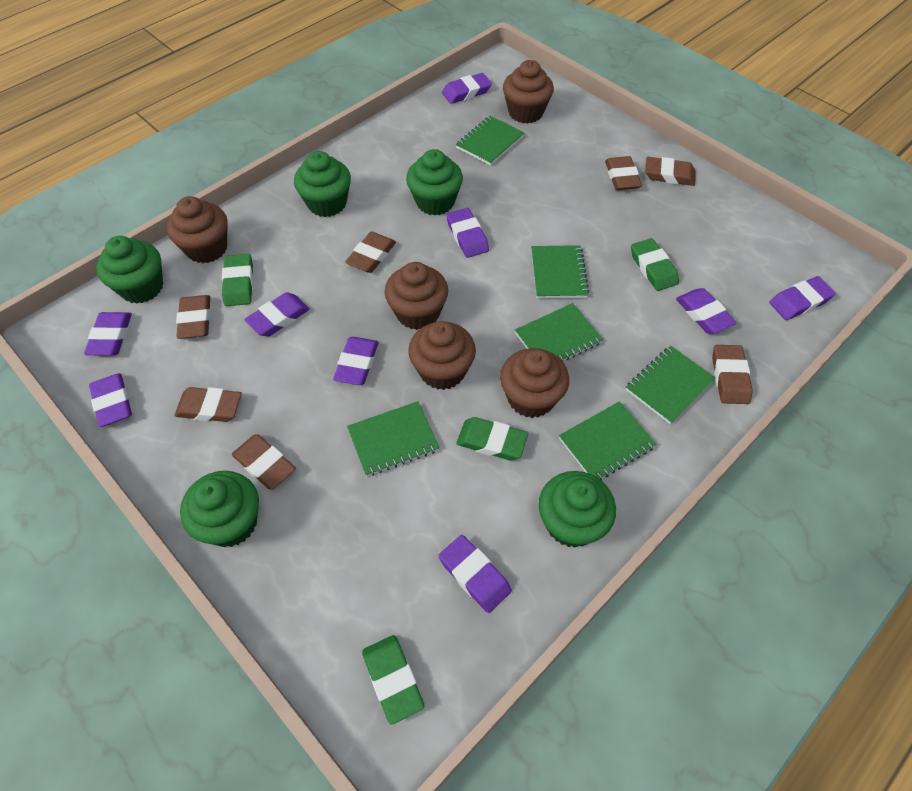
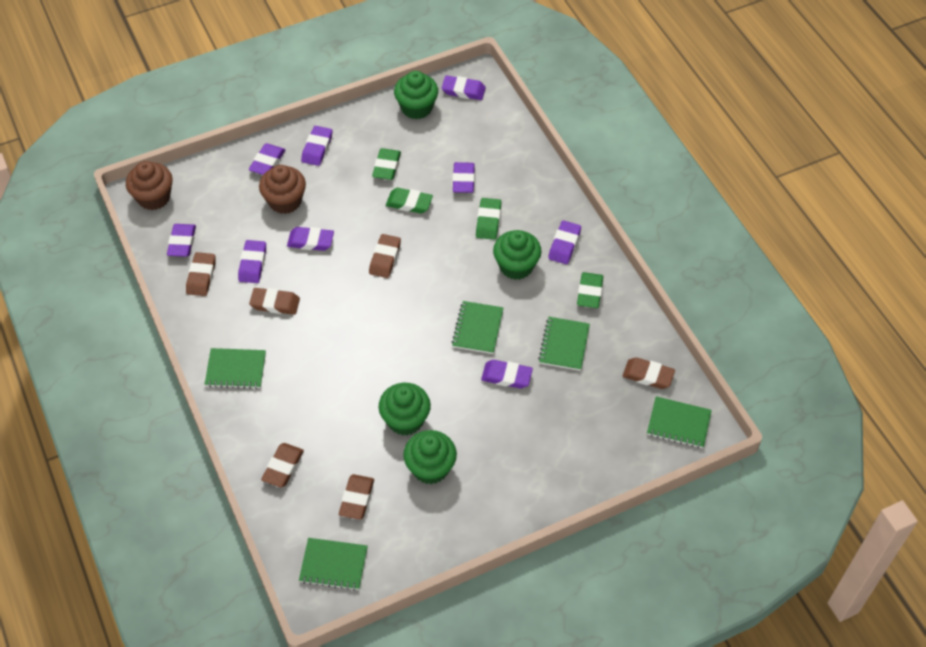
brown cupcake: 5 -> 2
brown eraser: 7 -> 6
green cupcake: 5 -> 4
green notebook: 6 -> 5

